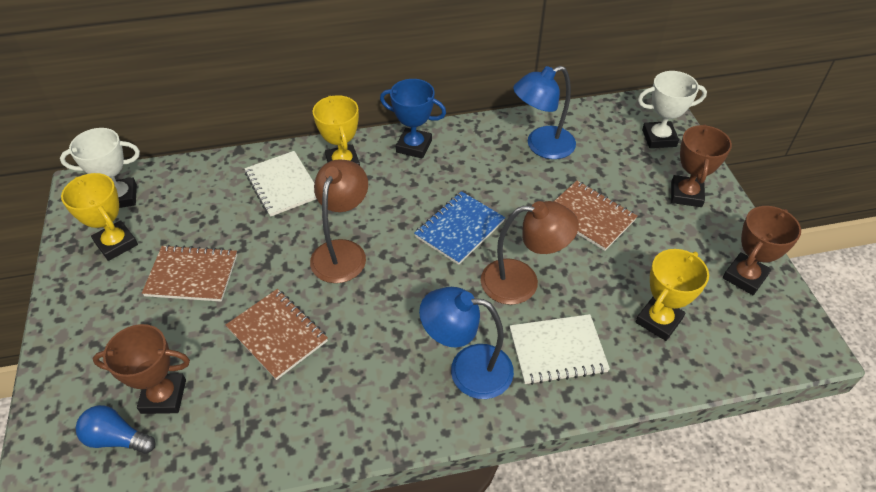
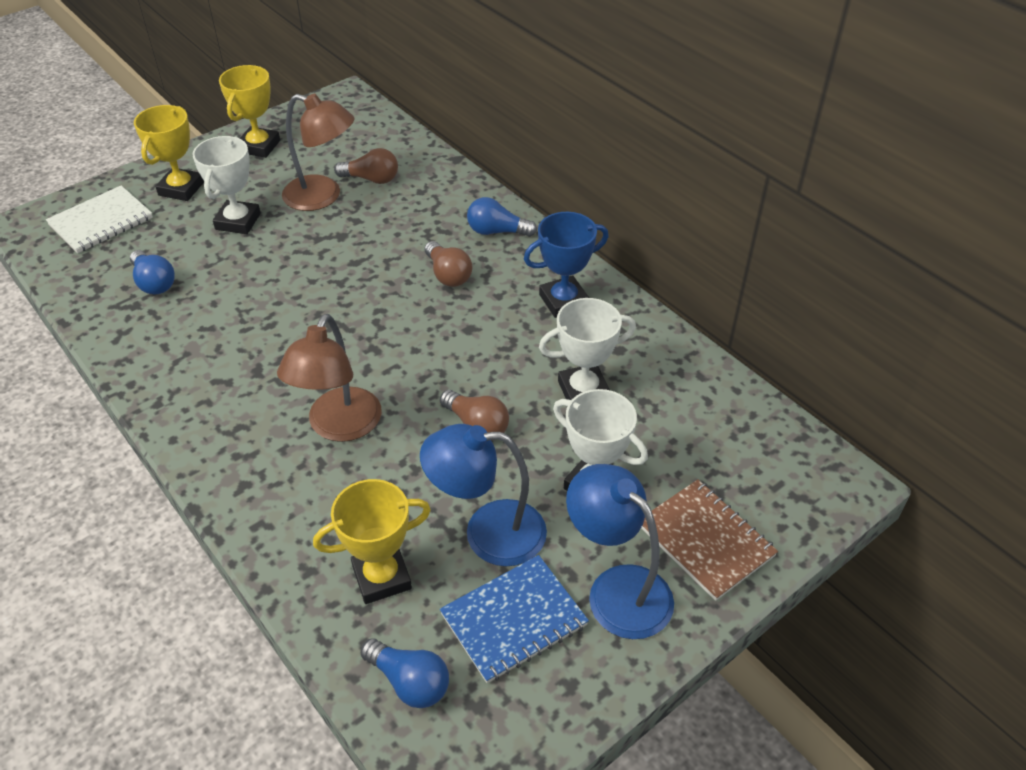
blue light bulb: 1 -> 3
brown light bulb: 0 -> 3
brown notebook: 3 -> 1
brown trophy: 3 -> 0
white notebook: 2 -> 1
white trophy: 2 -> 3

